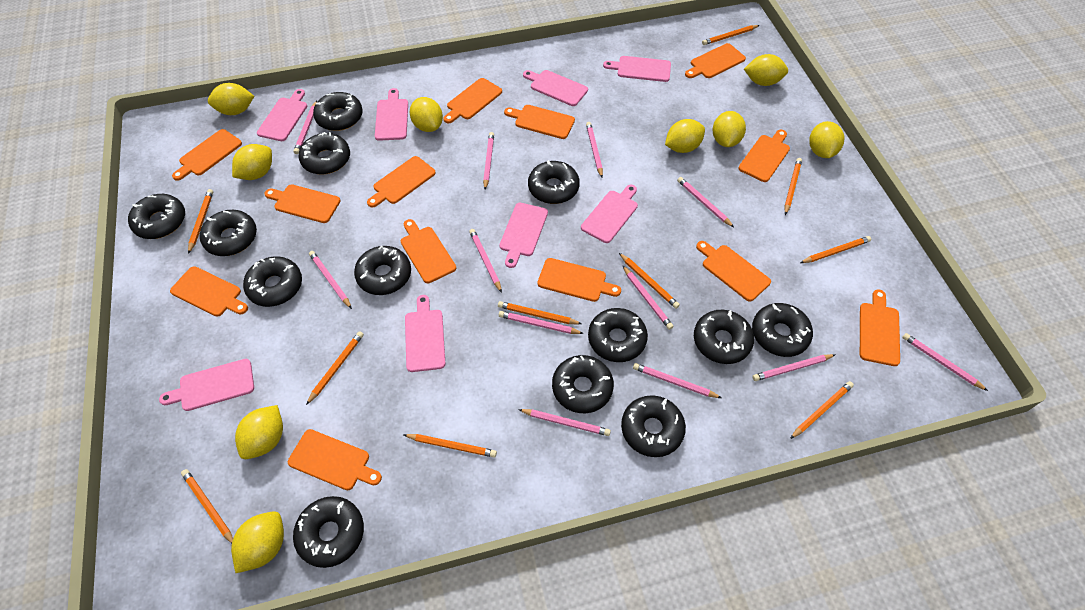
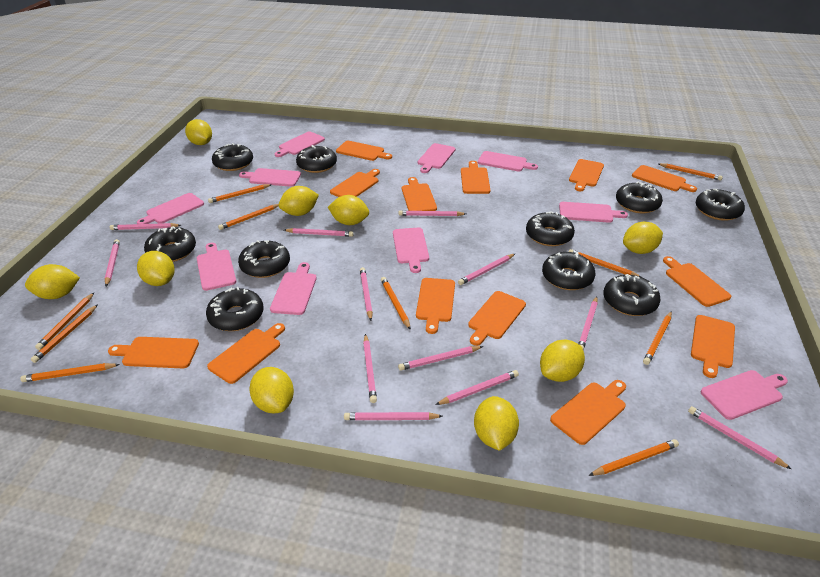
black donut: 13 -> 10
pink cutting board: 8 -> 10

